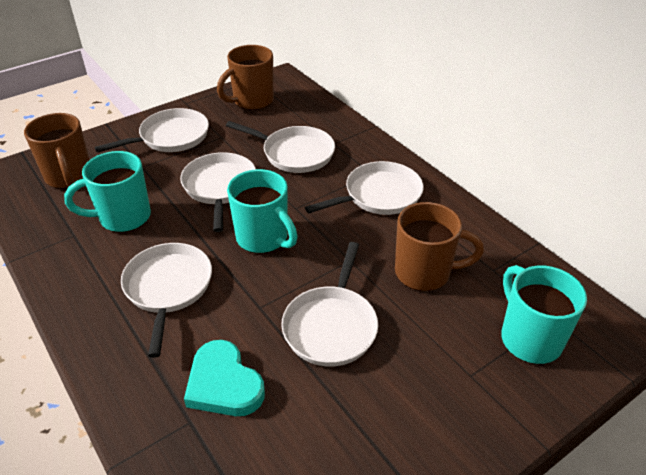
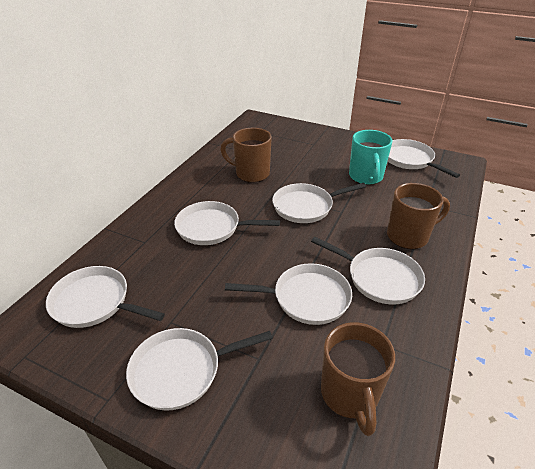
turquoise heart: 1 -> 0
turquoise mug: 3 -> 1
white pan: 6 -> 7

